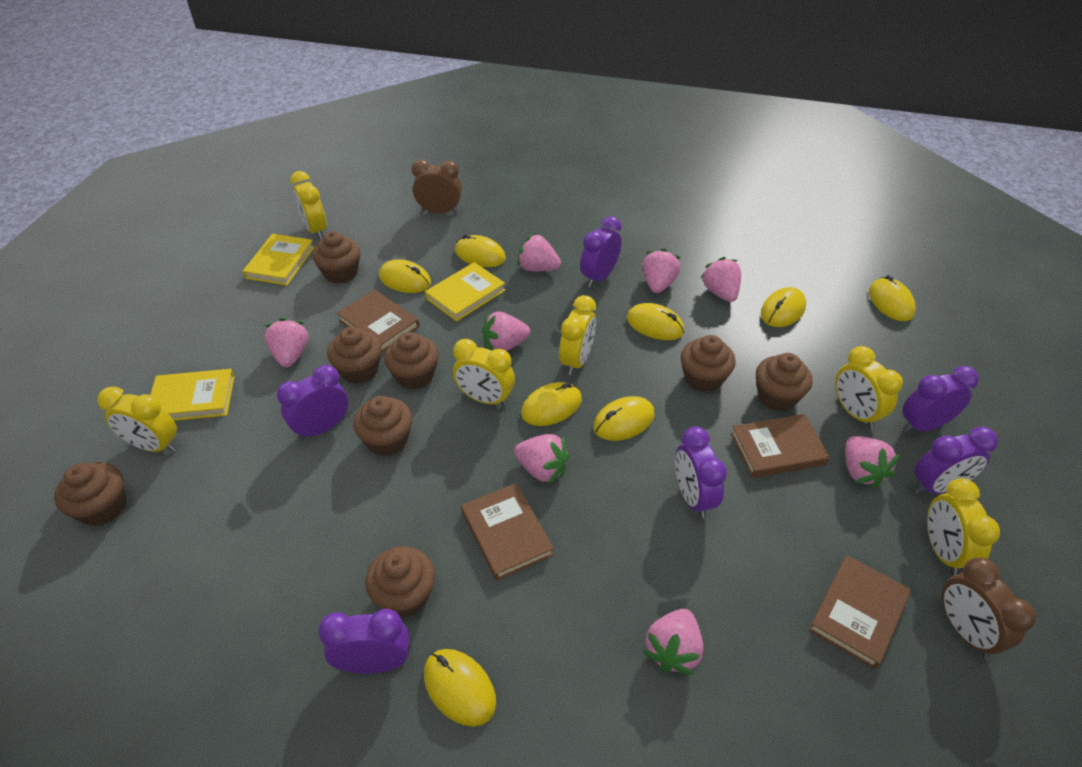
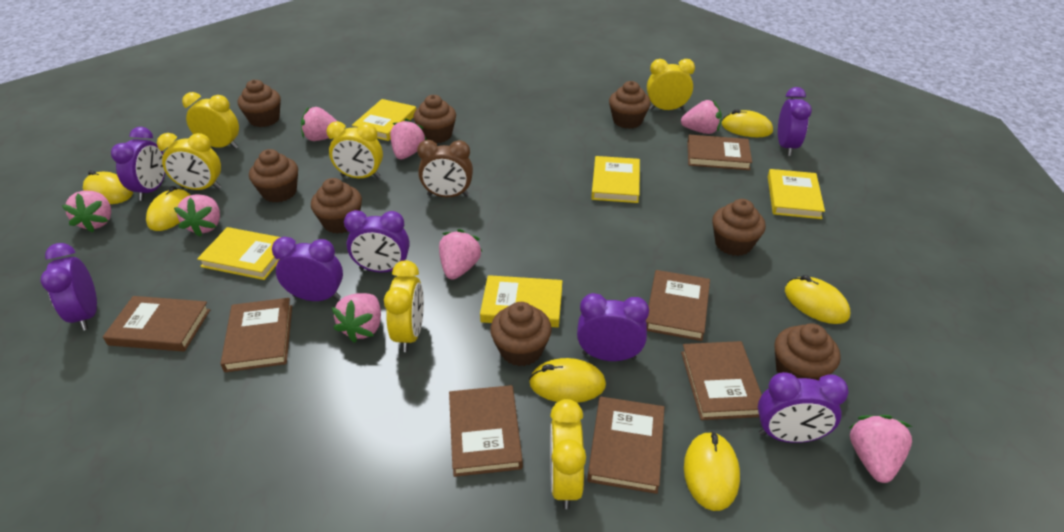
brown book: 4 -> 7
brown clock: 2 -> 1
purple clock: 6 -> 7
yellow book: 3 -> 5
yellow mouse: 8 -> 6

